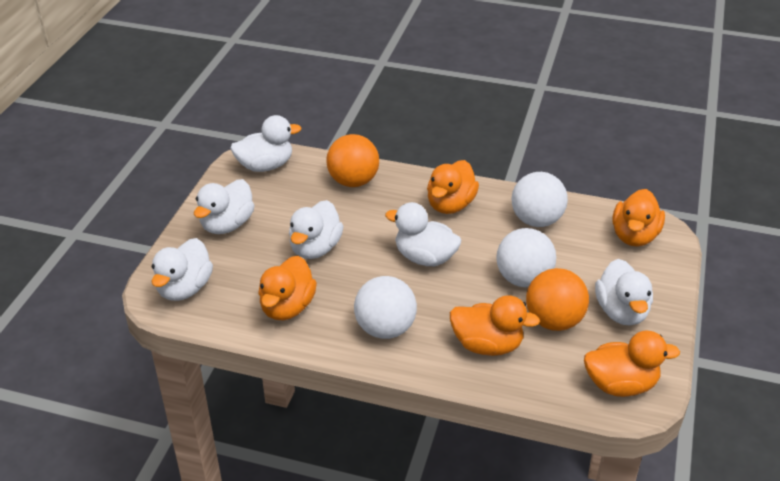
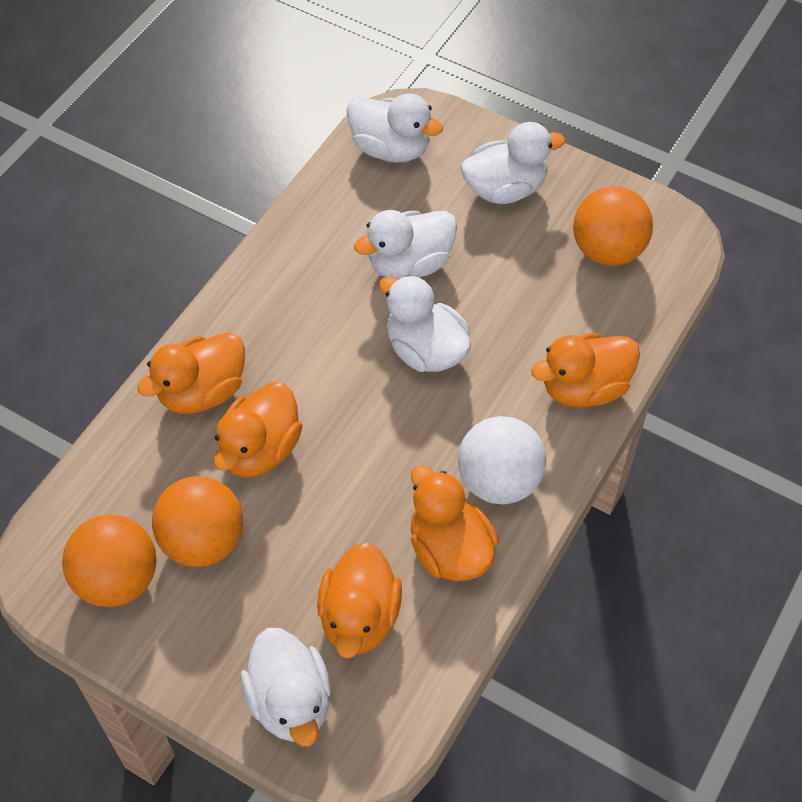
orange ball: 2 -> 3
white ball: 3 -> 1
white duck: 6 -> 5

